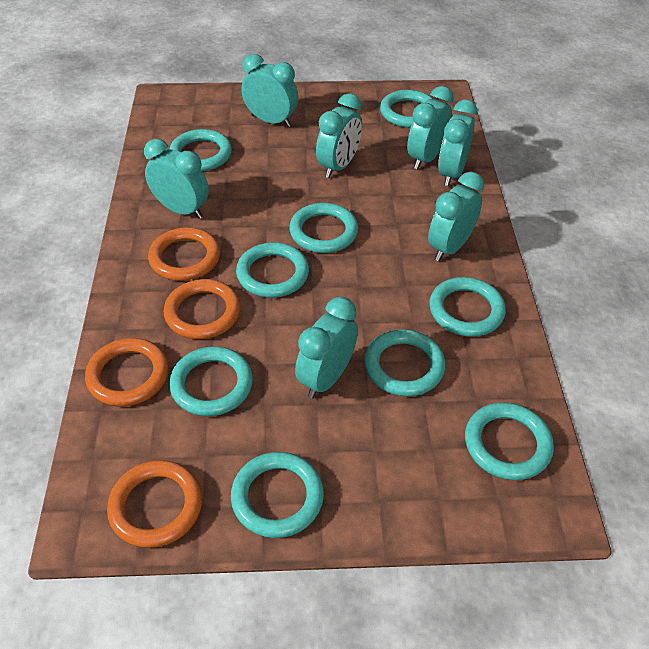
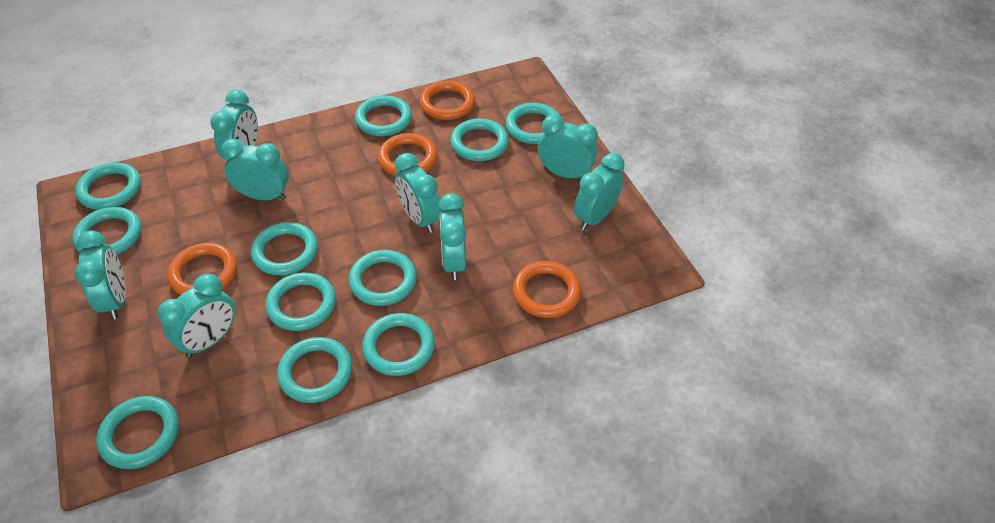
turquoise clock: 7 -> 8
turquoise ring: 9 -> 11

